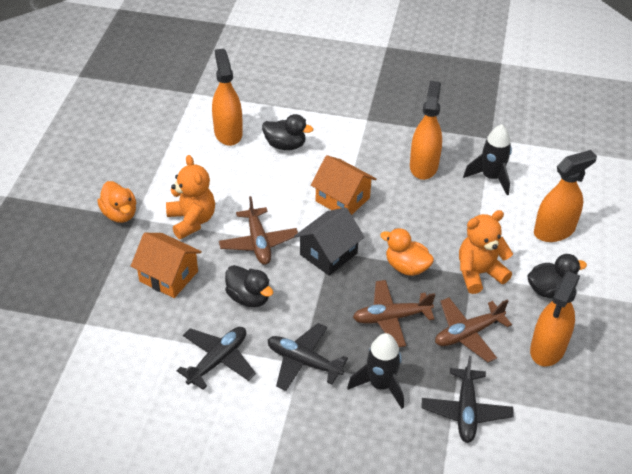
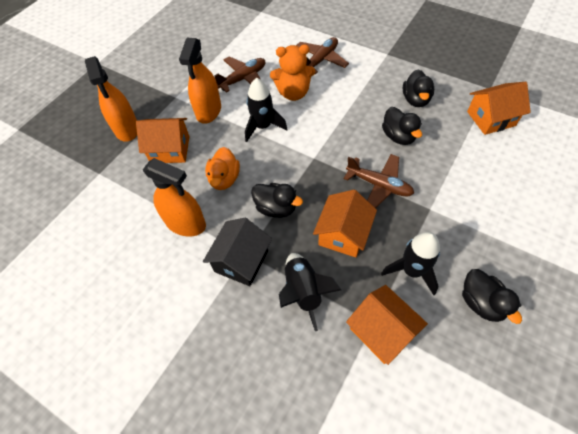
black duck: 3 -> 4
black plane: 3 -> 0
black rocket: 2 -> 3
orange duck: 2 -> 1
orange house: 2 -> 4
orange spray bottle: 4 -> 3
orange teddy bear: 2 -> 1

